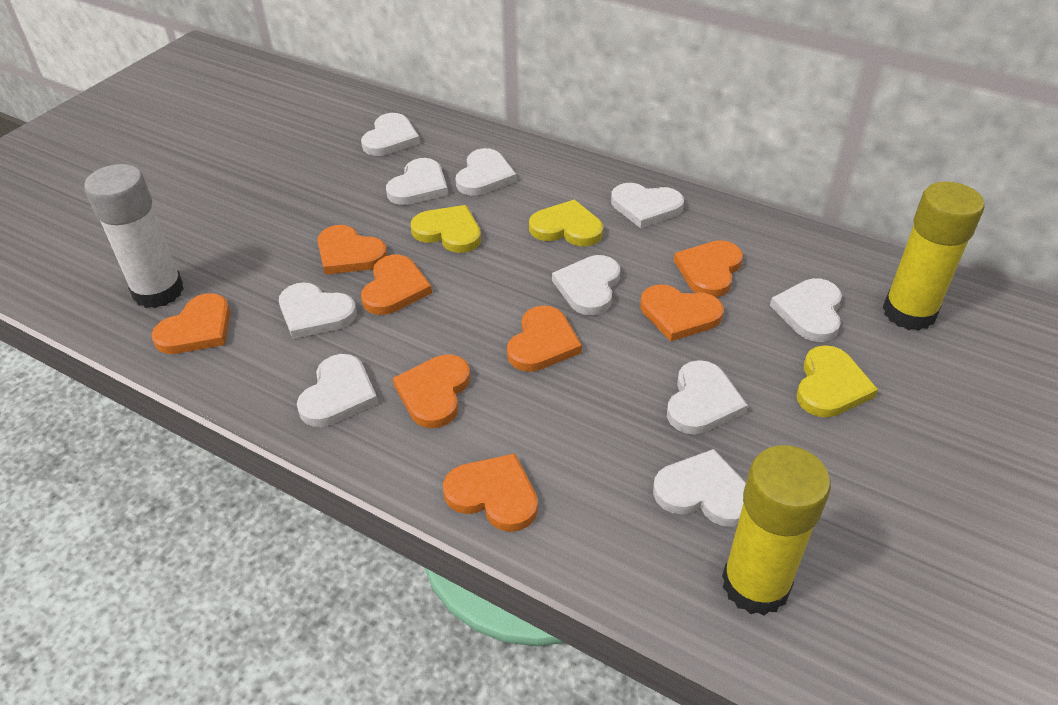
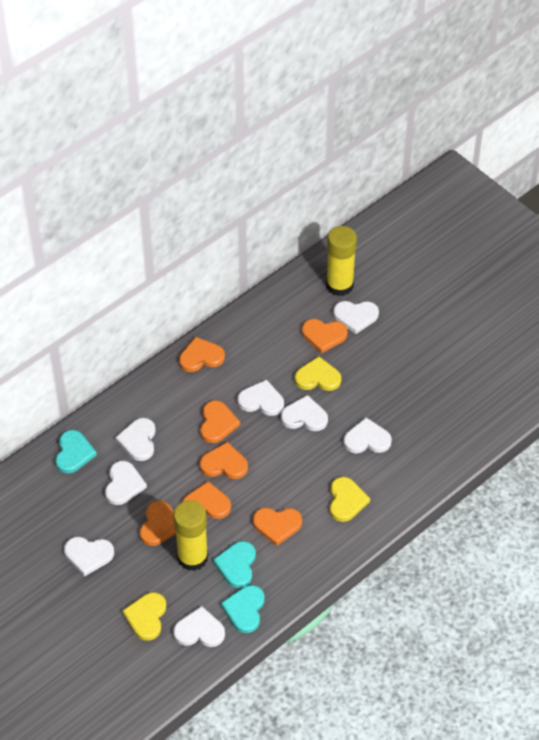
orange heart: 8 -> 7
turquoise heart: 0 -> 3
white glue stick: 1 -> 0
white heart: 10 -> 8

